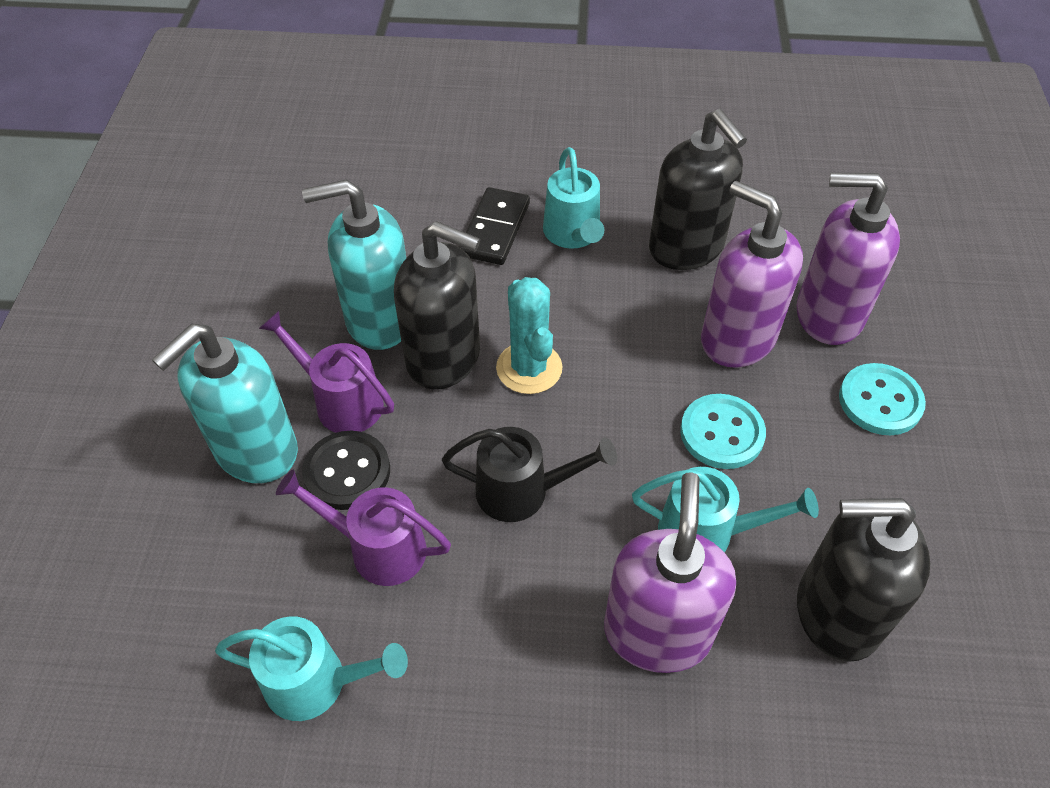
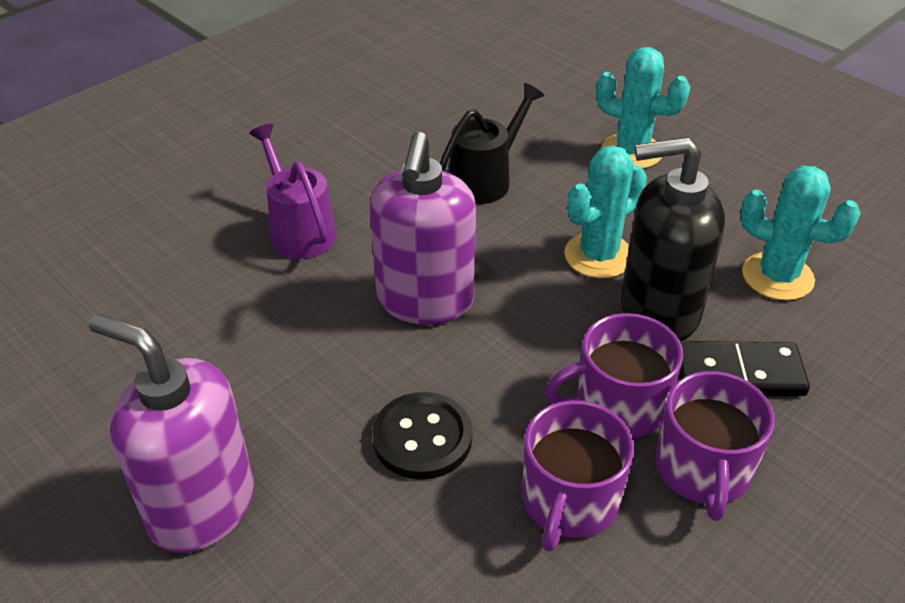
black soap dispenser: 3 -> 1
purple mug: 0 -> 3
purple soap dispenser: 3 -> 2
purple watering can: 2 -> 1
turquoise button: 2 -> 0
turquoise cactus: 1 -> 3
turquoise soap dispenser: 2 -> 0
turquoise watering can: 3 -> 0

